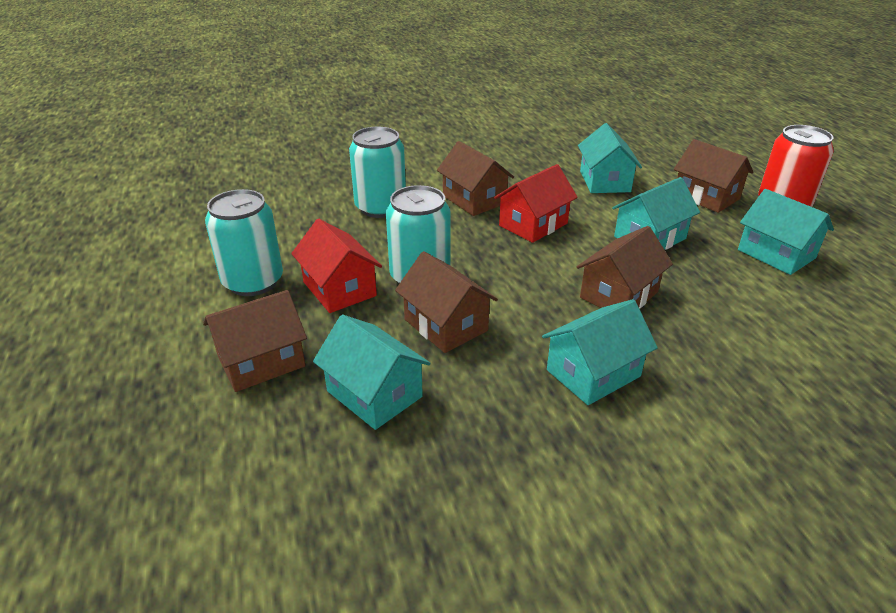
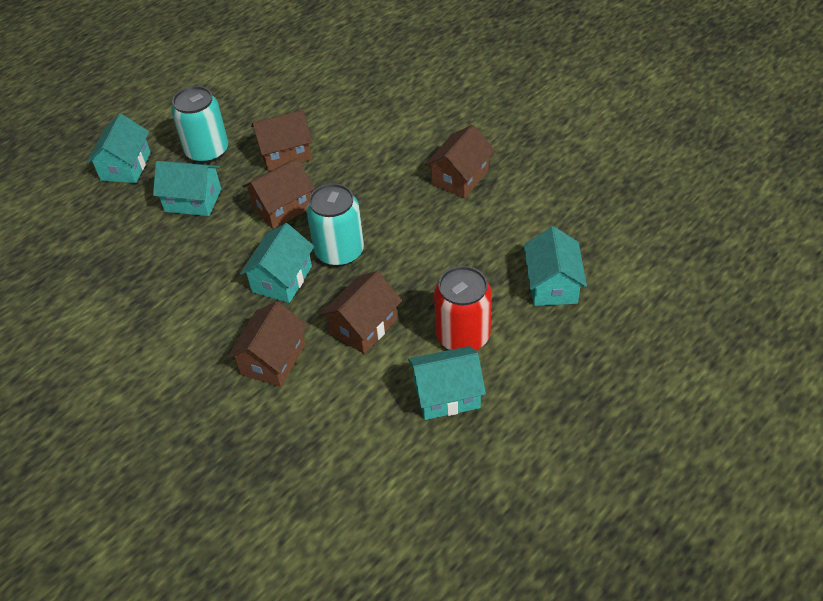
red house: 2 -> 0
turquoise can: 3 -> 2

